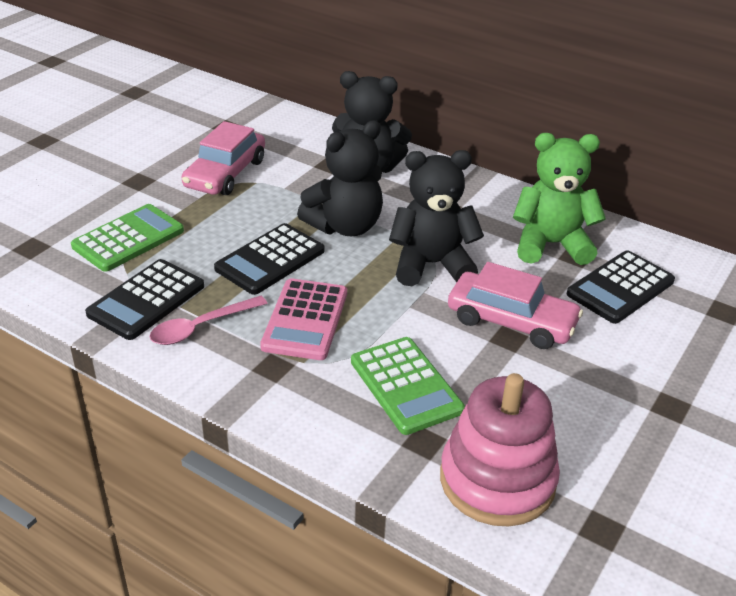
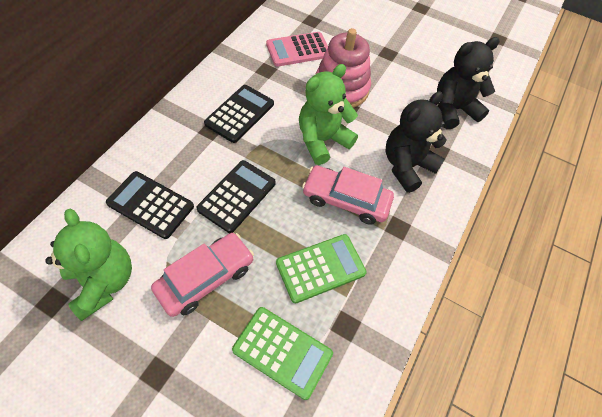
black teddy bear: 3 -> 2
green teddy bear: 1 -> 2
pink spoon: 1 -> 0

